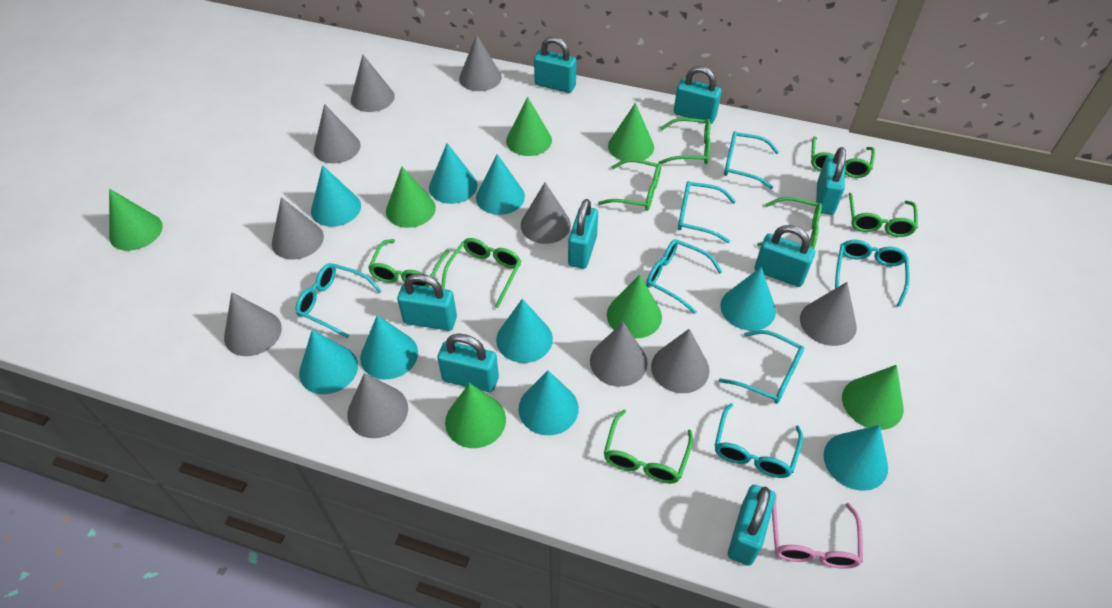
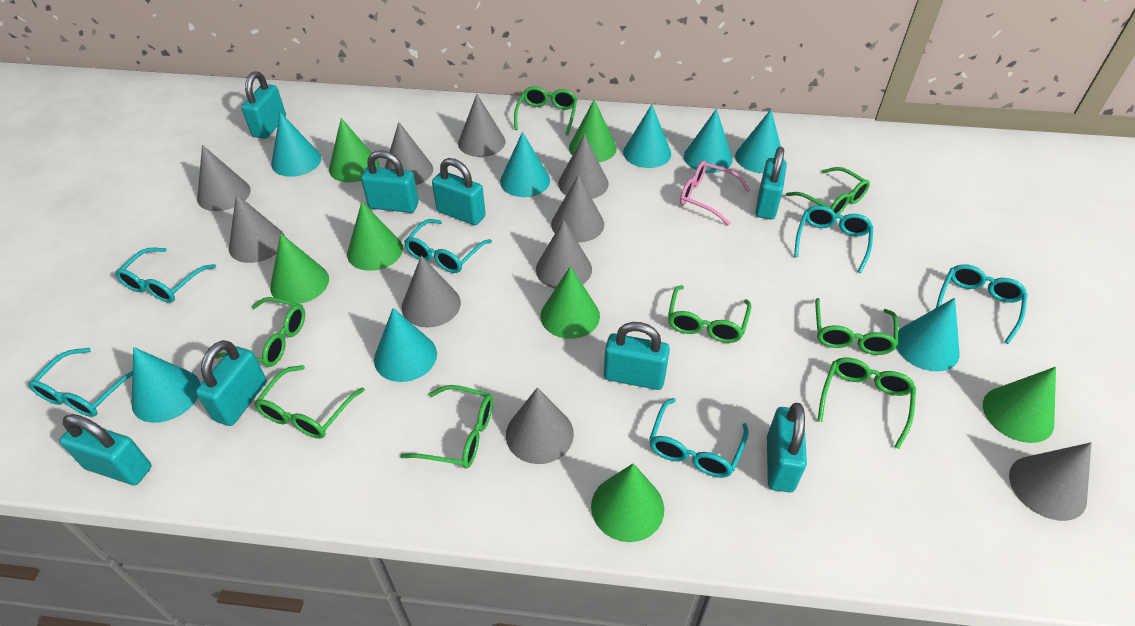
turquoise cone: 9 -> 8
turquoise glasses: 7 -> 6

